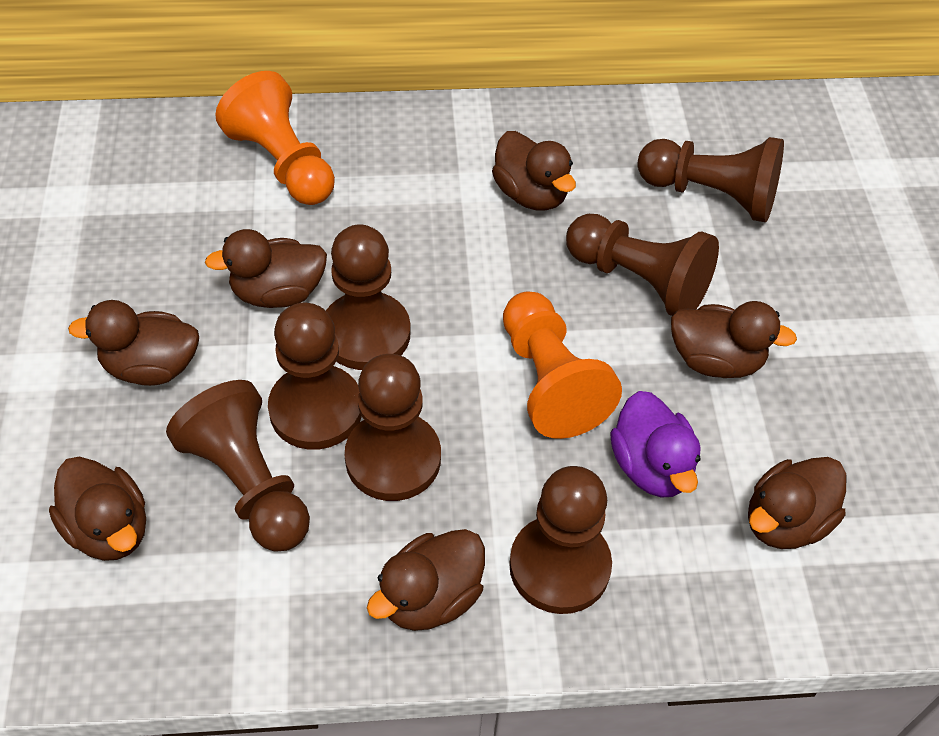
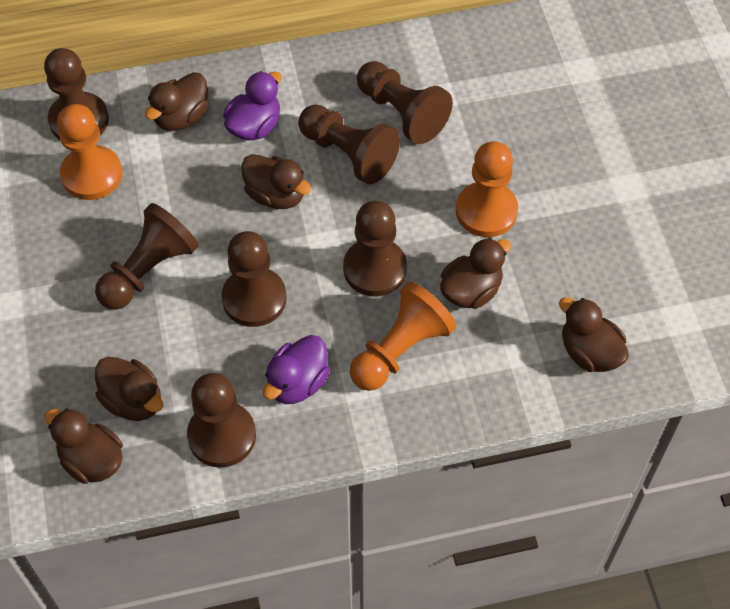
brown duck: 7 -> 6
orange pawn: 2 -> 3
purple duck: 1 -> 2

